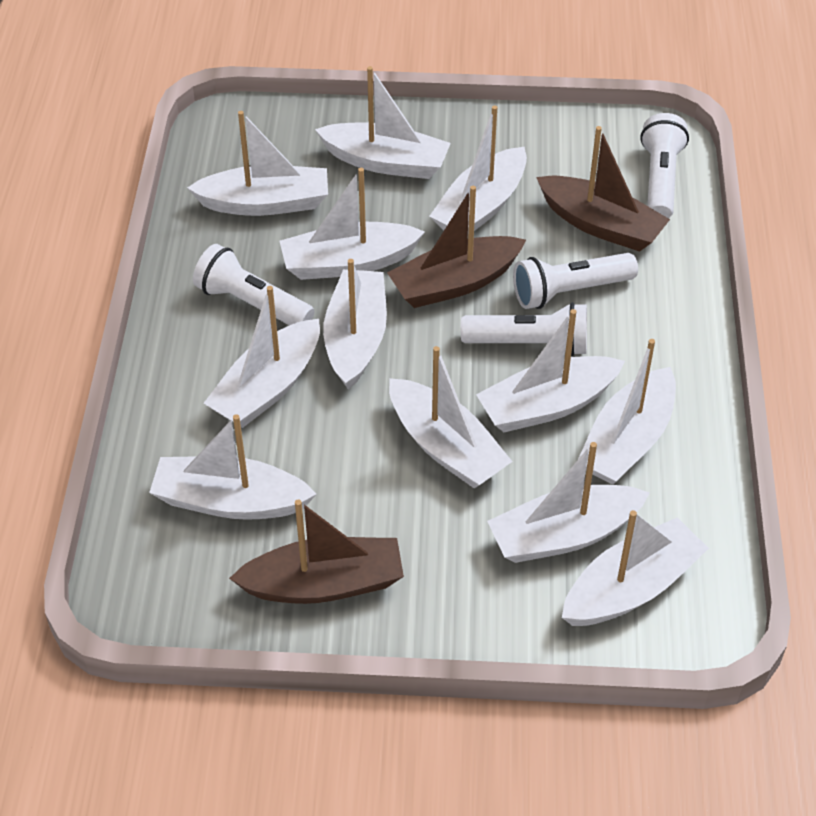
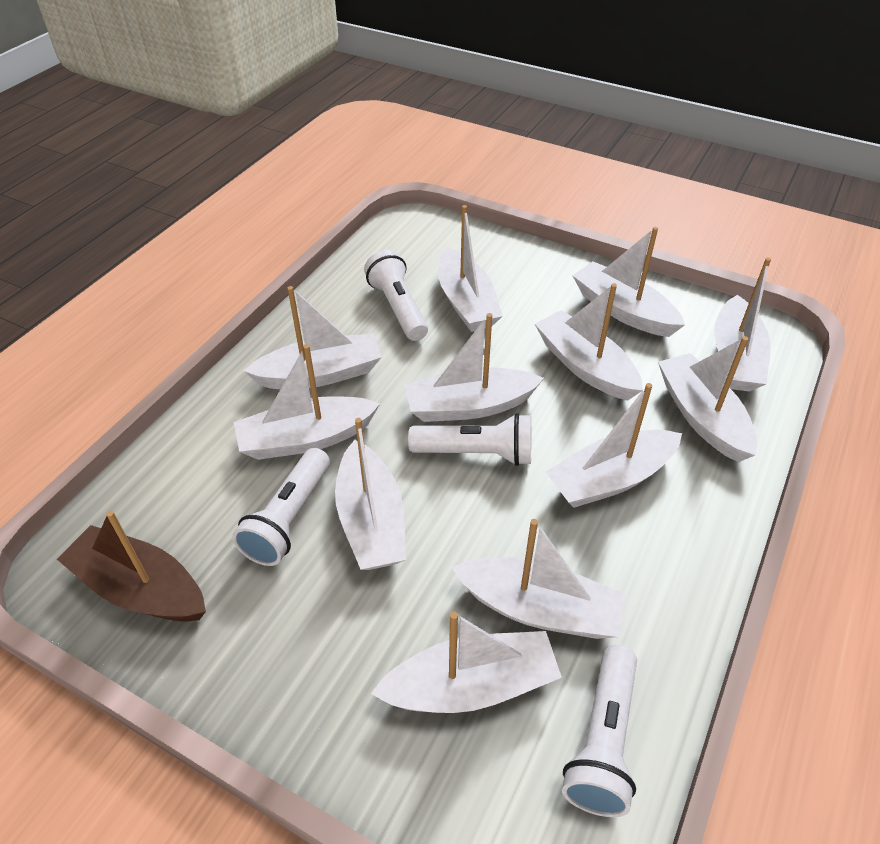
brown boat: 3 -> 1

